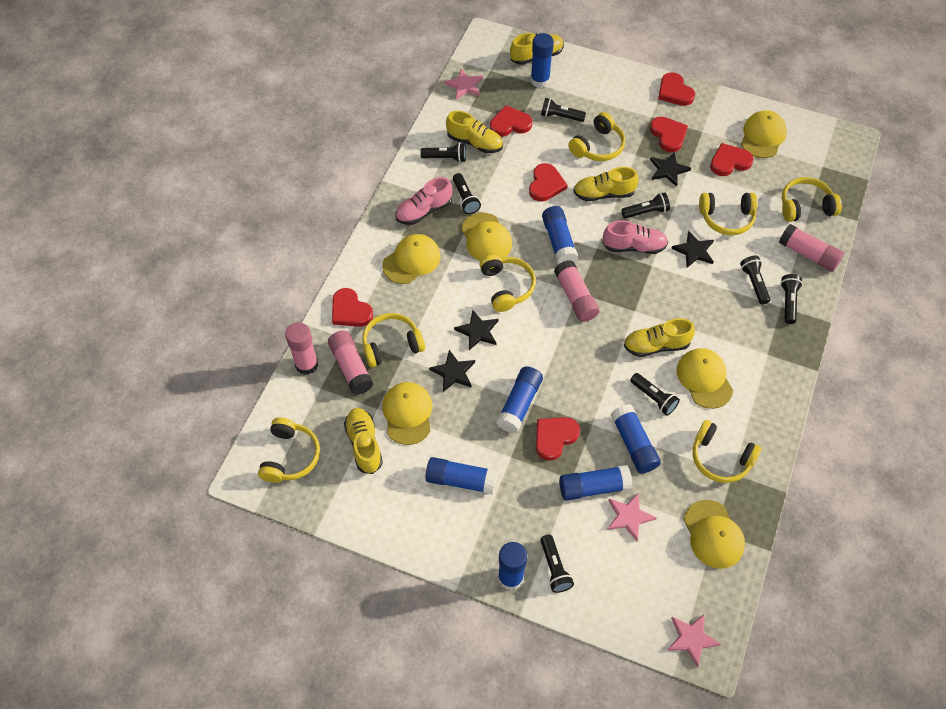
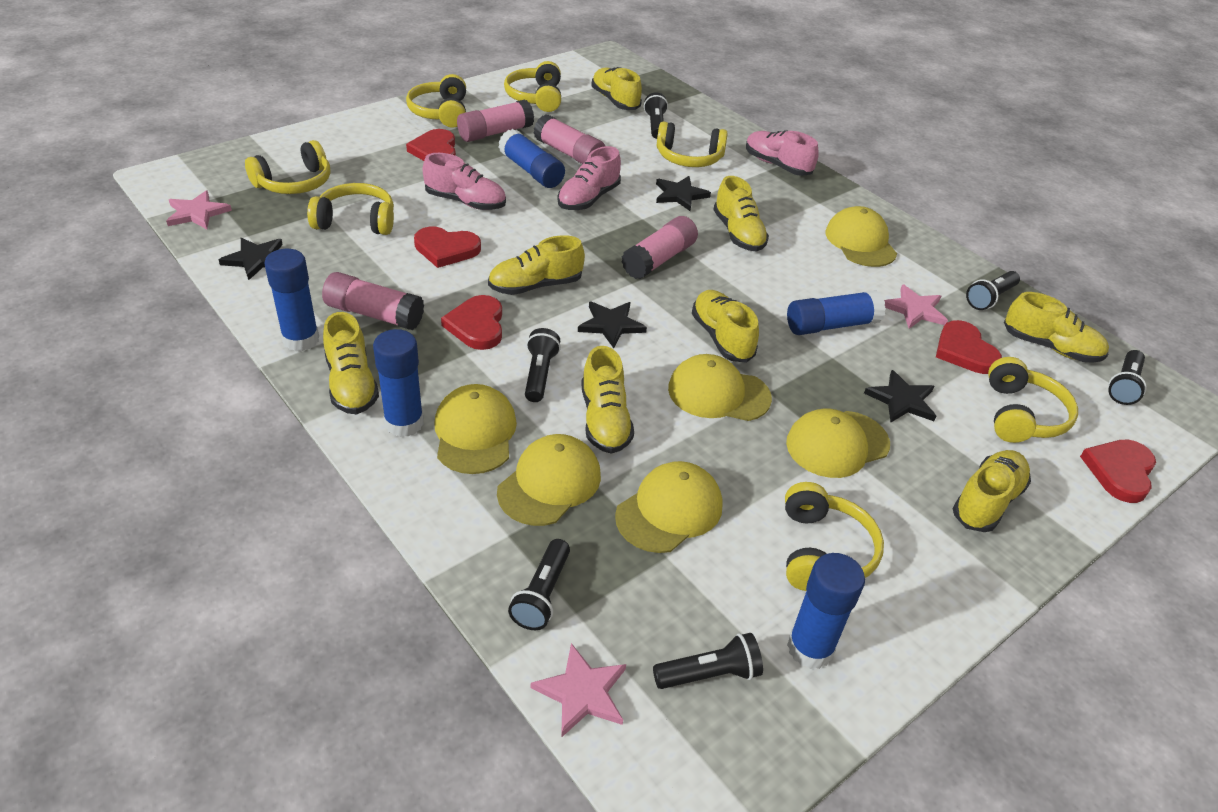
black flashlight: 8 -> 6
blue glue stick: 7 -> 5
pink shoe: 2 -> 3
red heart: 7 -> 5
yellow shoe: 5 -> 8

